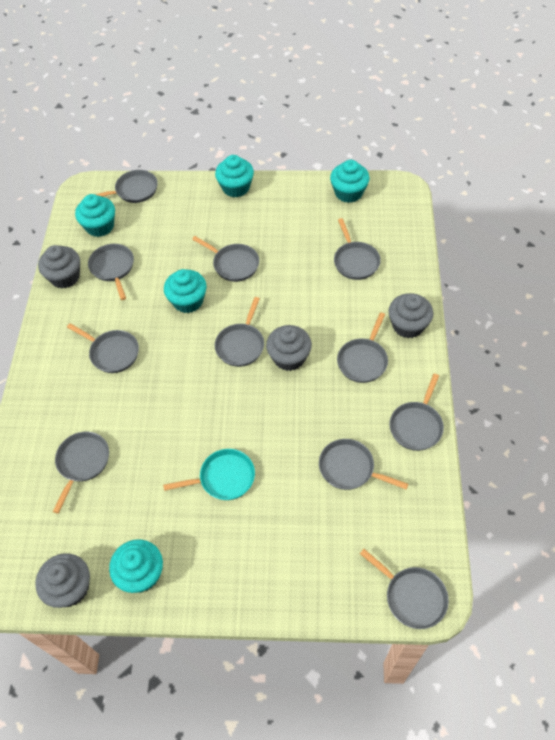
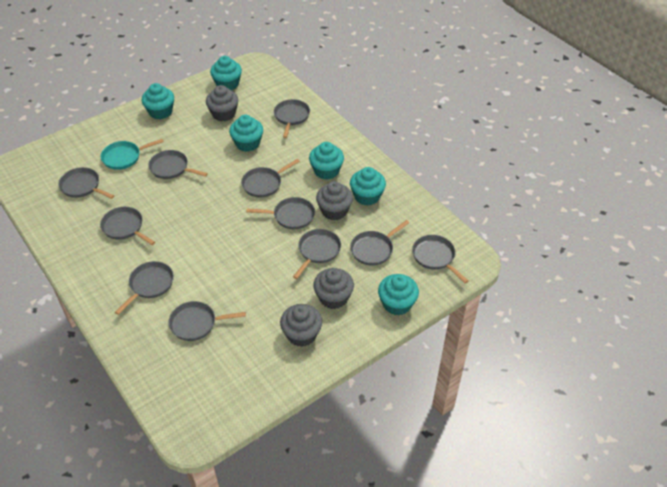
turquoise cupcake: 5 -> 6

